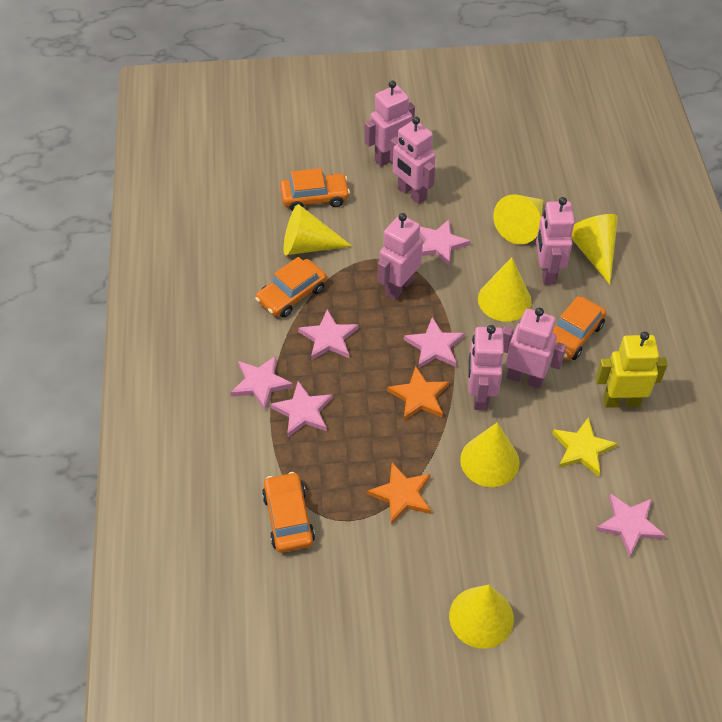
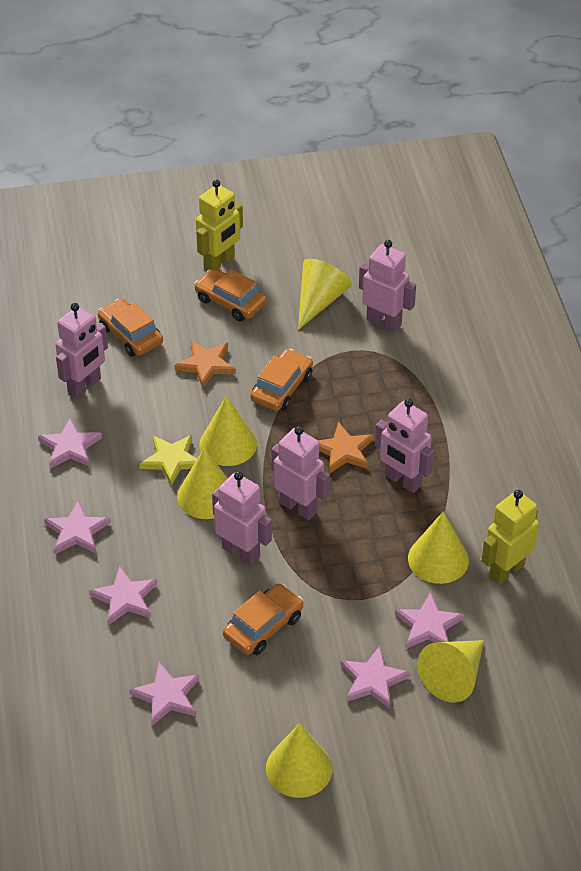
pink robot: 6 -> 5
yellow robot: 1 -> 2

